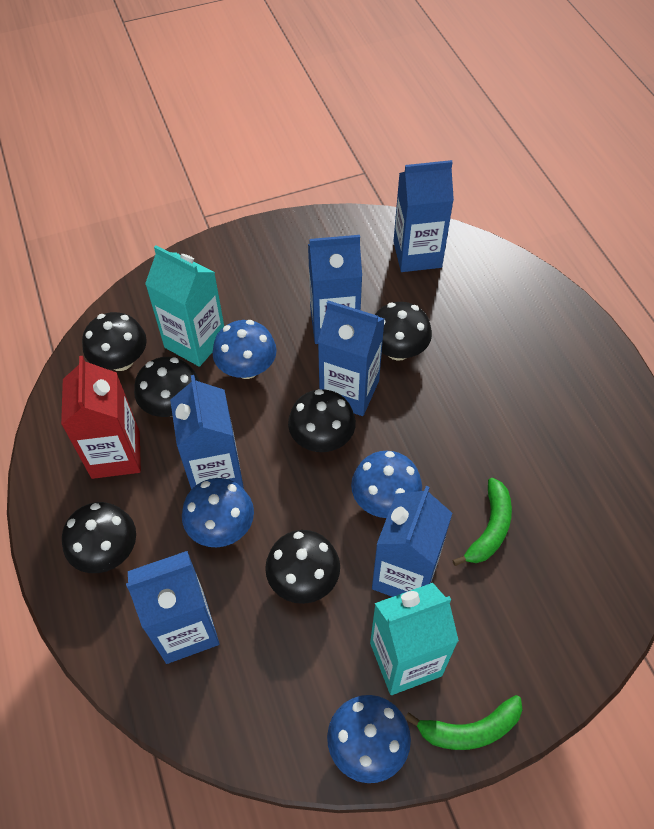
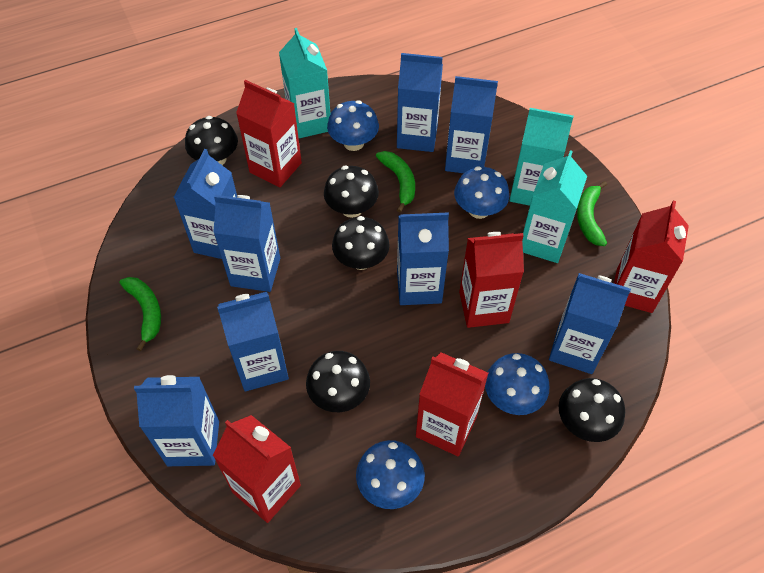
black mushroom: 6 -> 5
blue carton: 6 -> 8
green banana: 2 -> 3
red carton: 1 -> 5
turquoise carton: 2 -> 3

